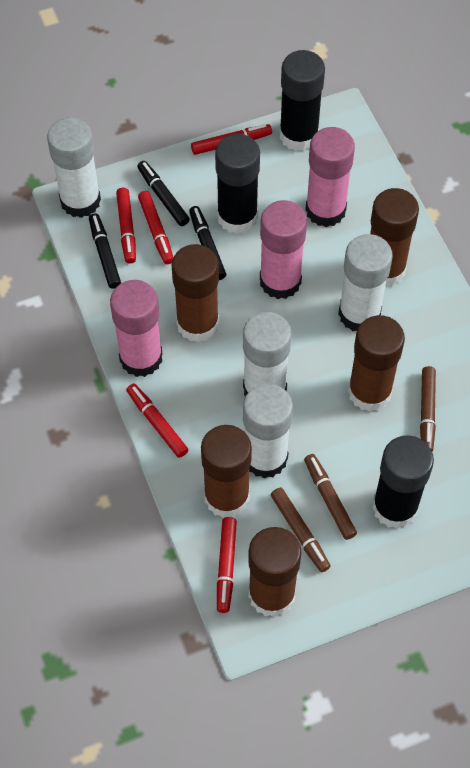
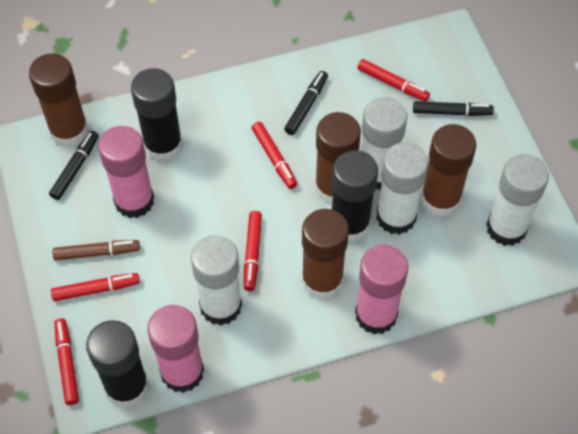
brown glue stick: 5 -> 4
brown marker: 3 -> 1

